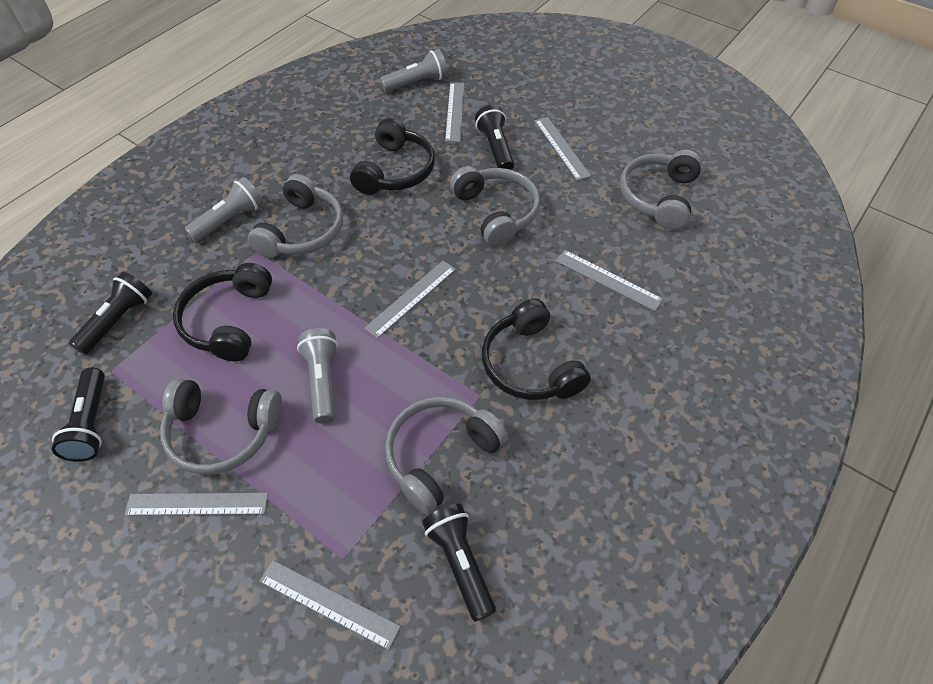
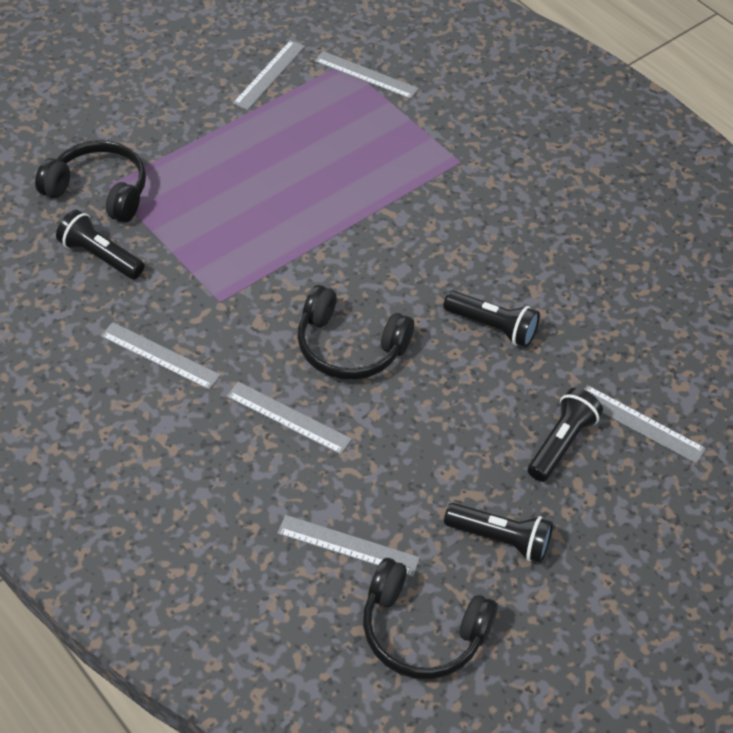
grey flashlight: 3 -> 0
grey headphones: 5 -> 0

